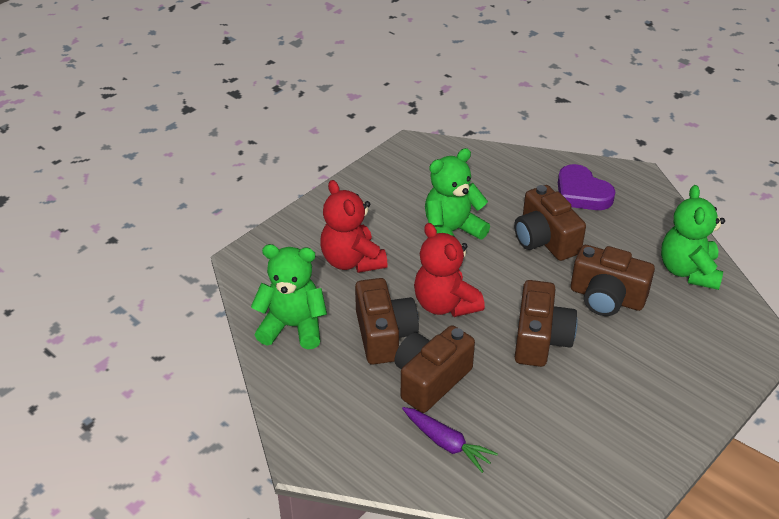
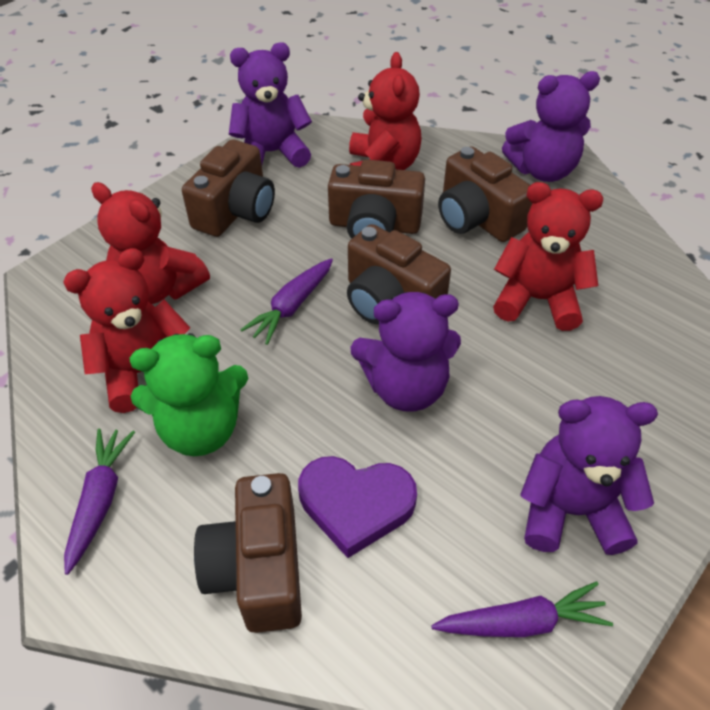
green teddy bear: 3 -> 1
purple carrot: 1 -> 3
purple teddy bear: 0 -> 4
red teddy bear: 2 -> 4

